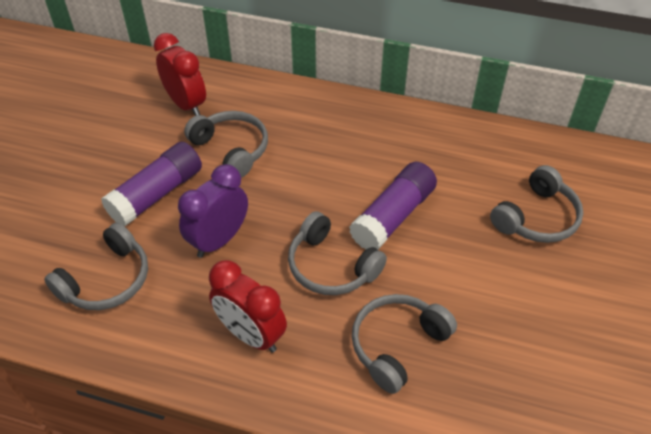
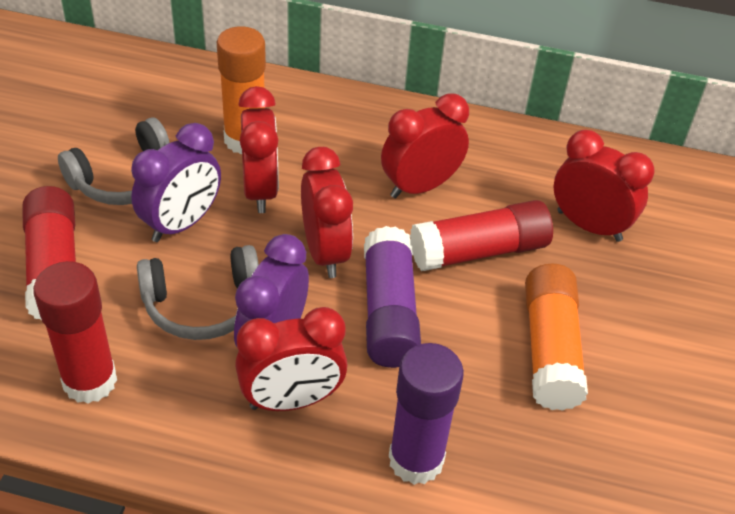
grey headphones: 5 -> 2
orange glue stick: 0 -> 2
purple clock: 1 -> 2
red clock: 2 -> 5
red glue stick: 0 -> 3

